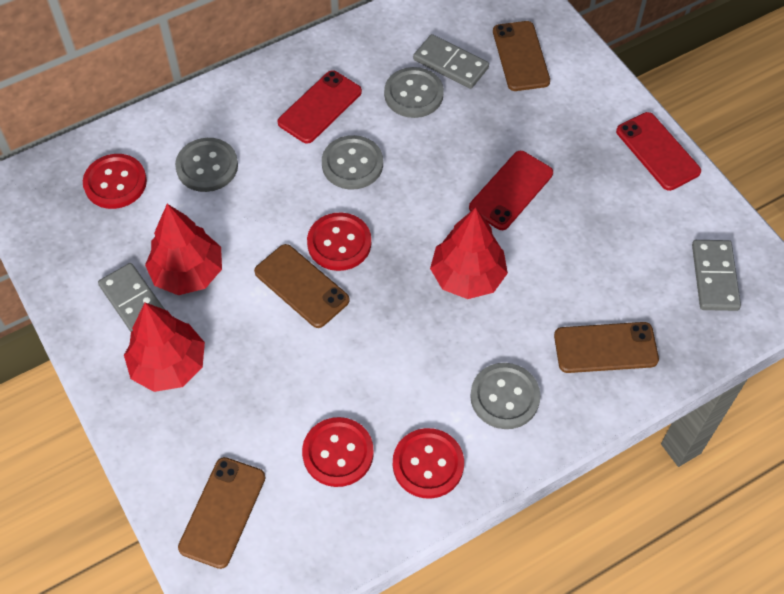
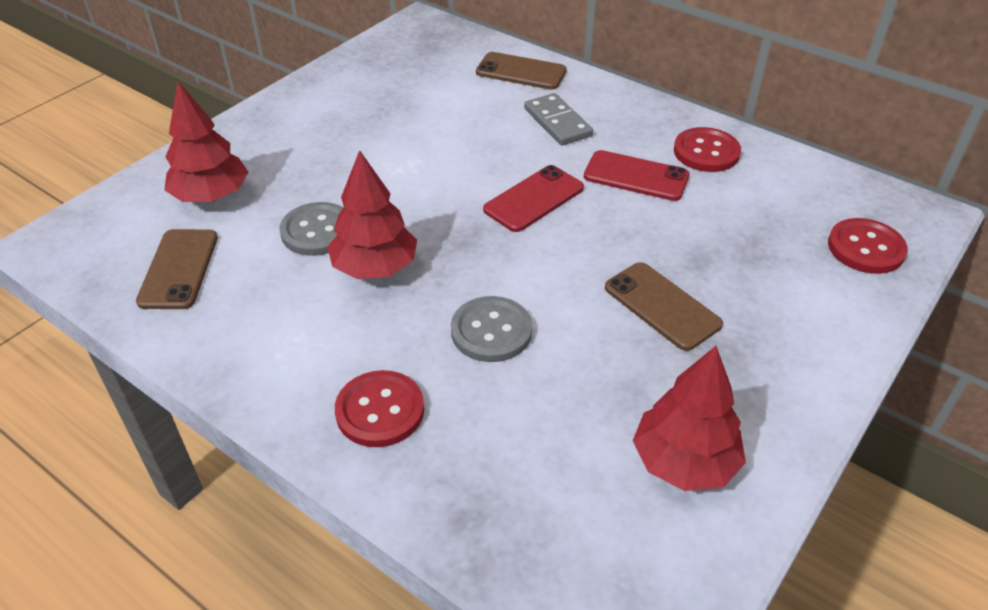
brown phone: 4 -> 3
grey button: 4 -> 2
grey domino: 3 -> 1
red button: 4 -> 3
red phone: 3 -> 2

